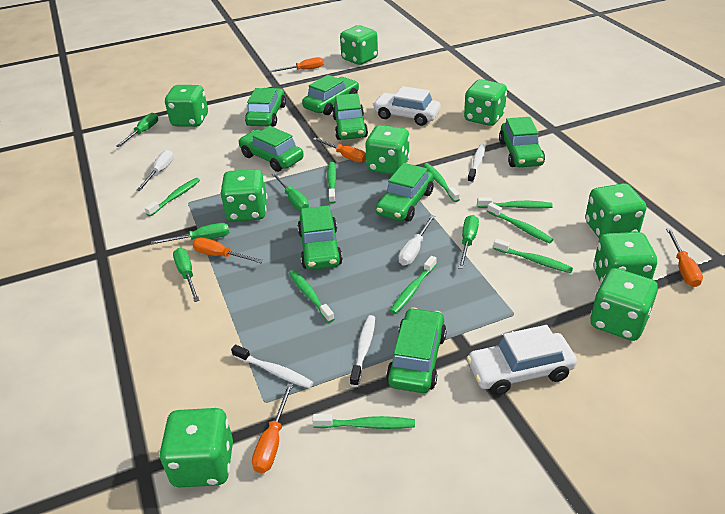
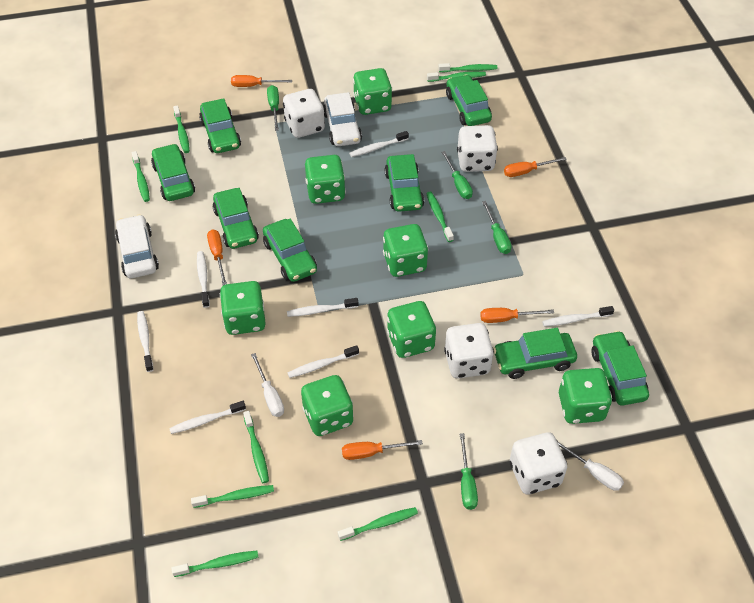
green dice: 9 -> 7
green screwdriver: 5 -> 4
white dice: 0 -> 4
white toothbrush: 3 -> 7

